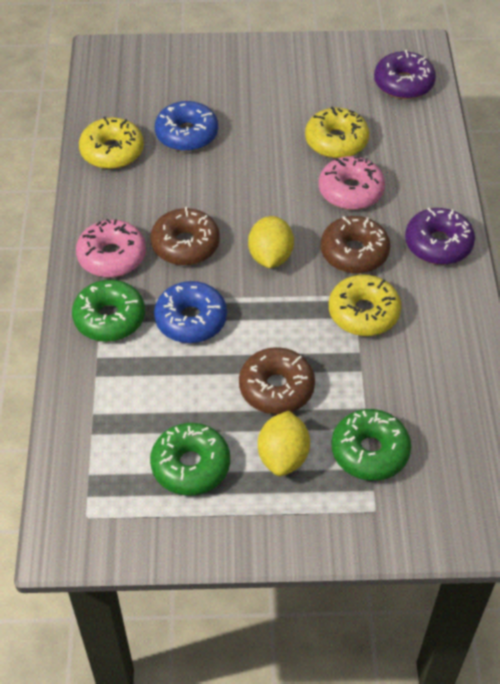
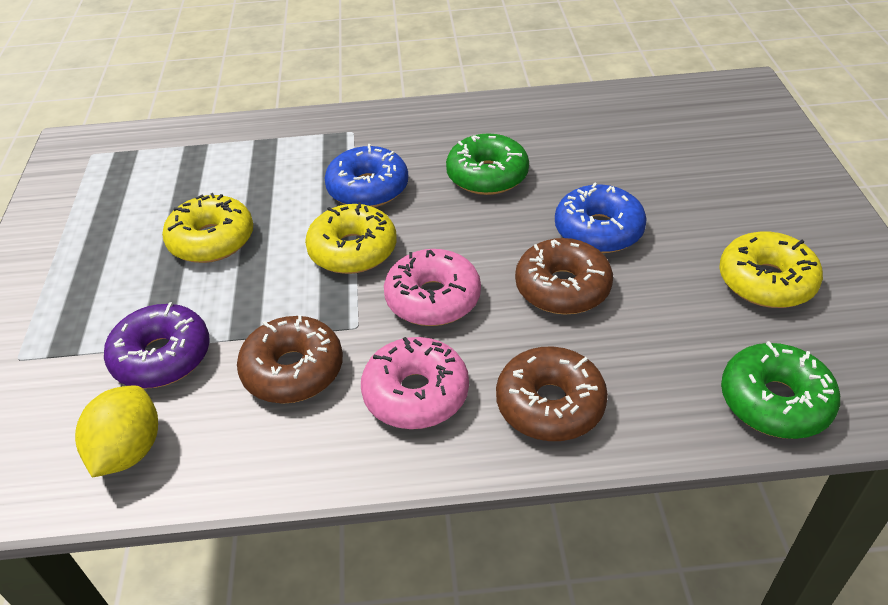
green donut: 3 -> 2
purple donut: 2 -> 1
yellow lemon: 2 -> 1

